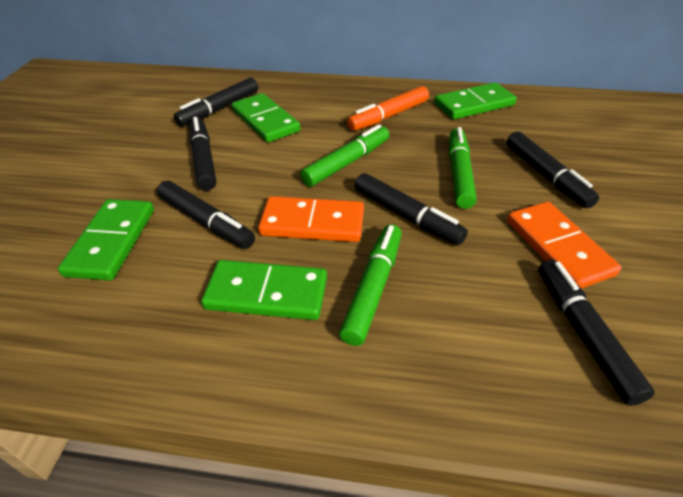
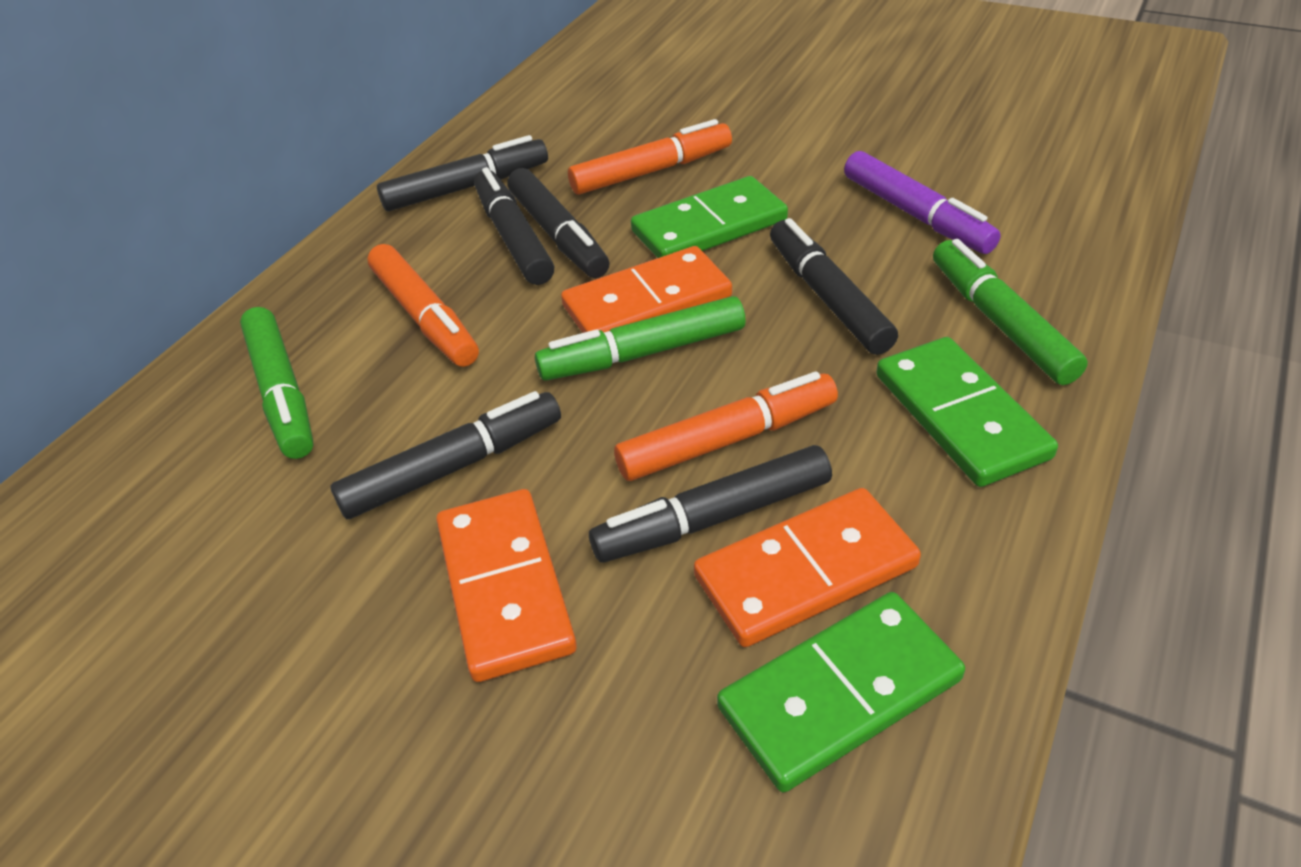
green domino: 4 -> 3
orange domino: 2 -> 3
orange marker: 1 -> 3
purple marker: 0 -> 1

